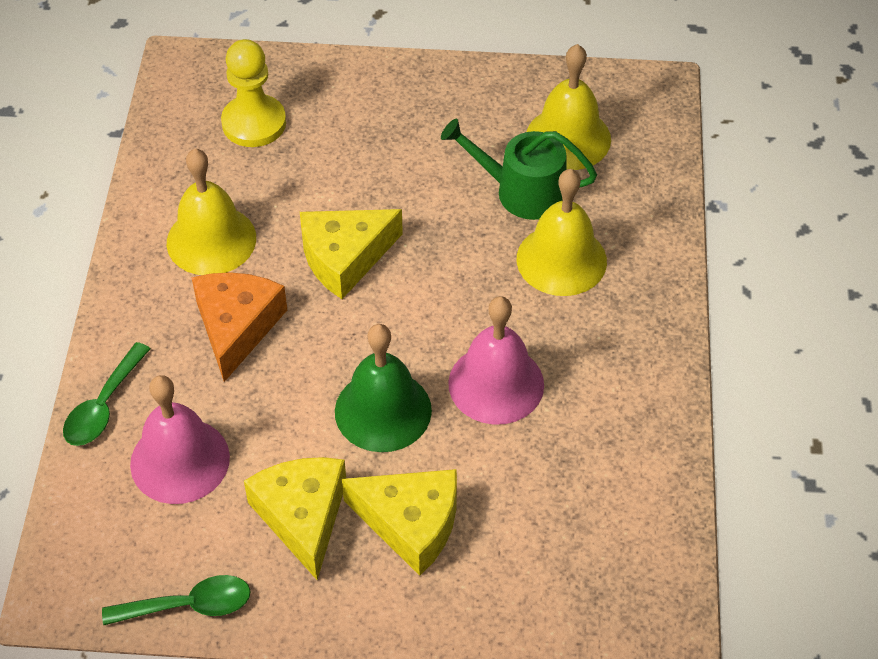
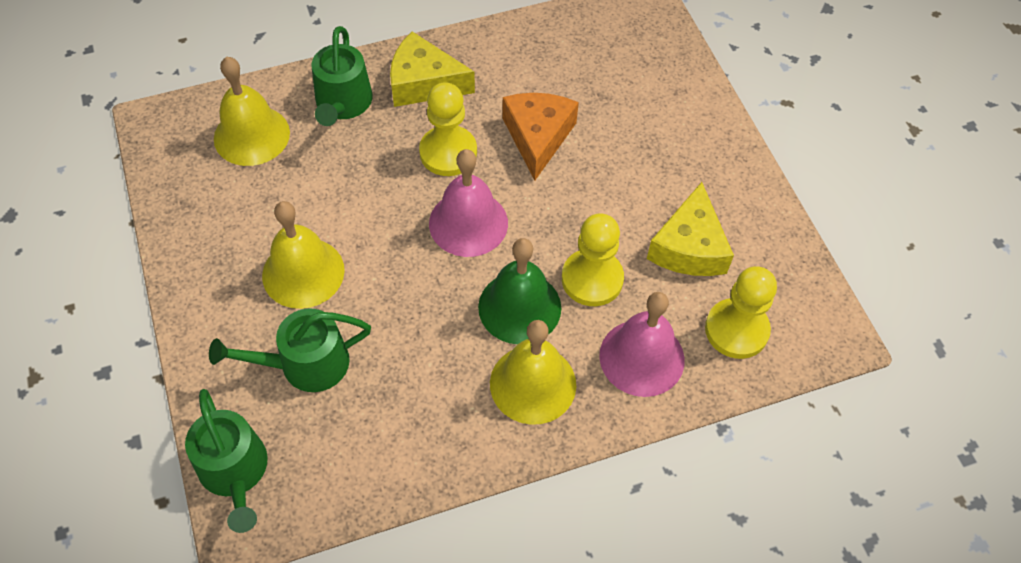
green spoon: 2 -> 0
green watering can: 1 -> 3
yellow cheese: 3 -> 2
yellow pawn: 1 -> 3

